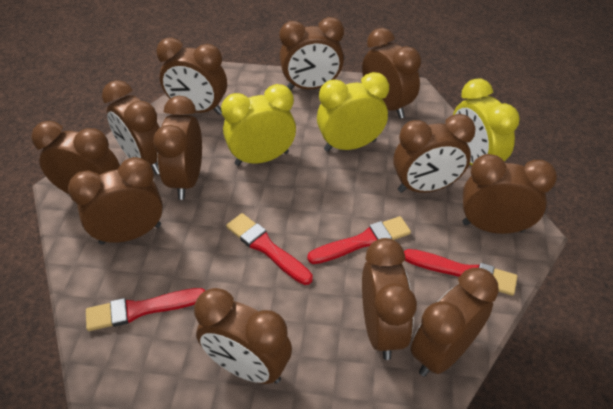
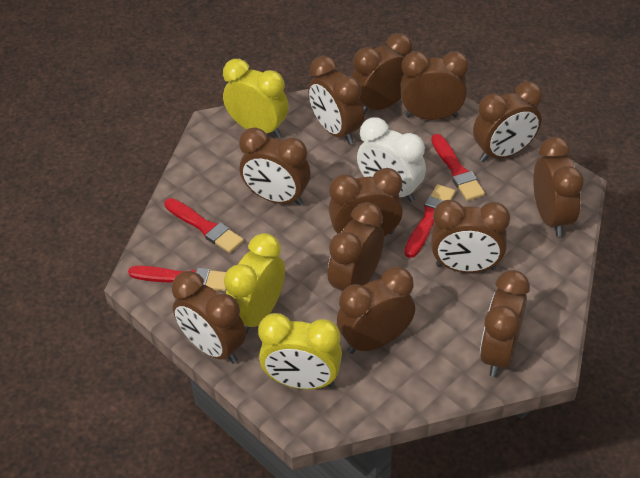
white clock: 0 -> 1

